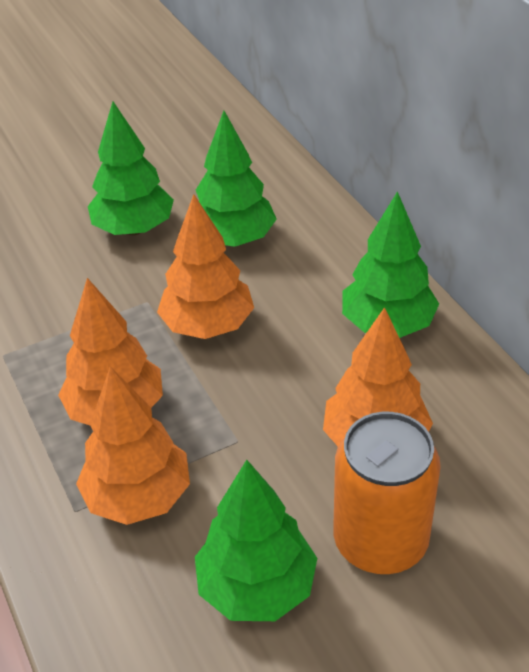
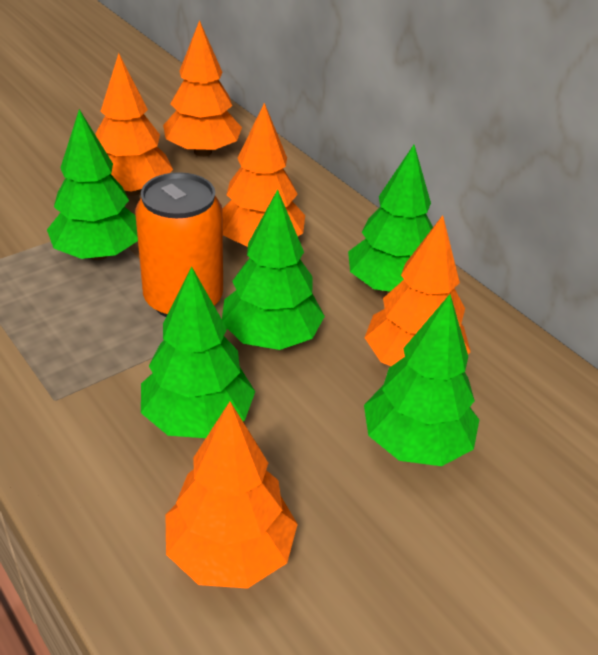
green tree: 4 -> 5
orange tree: 4 -> 5

